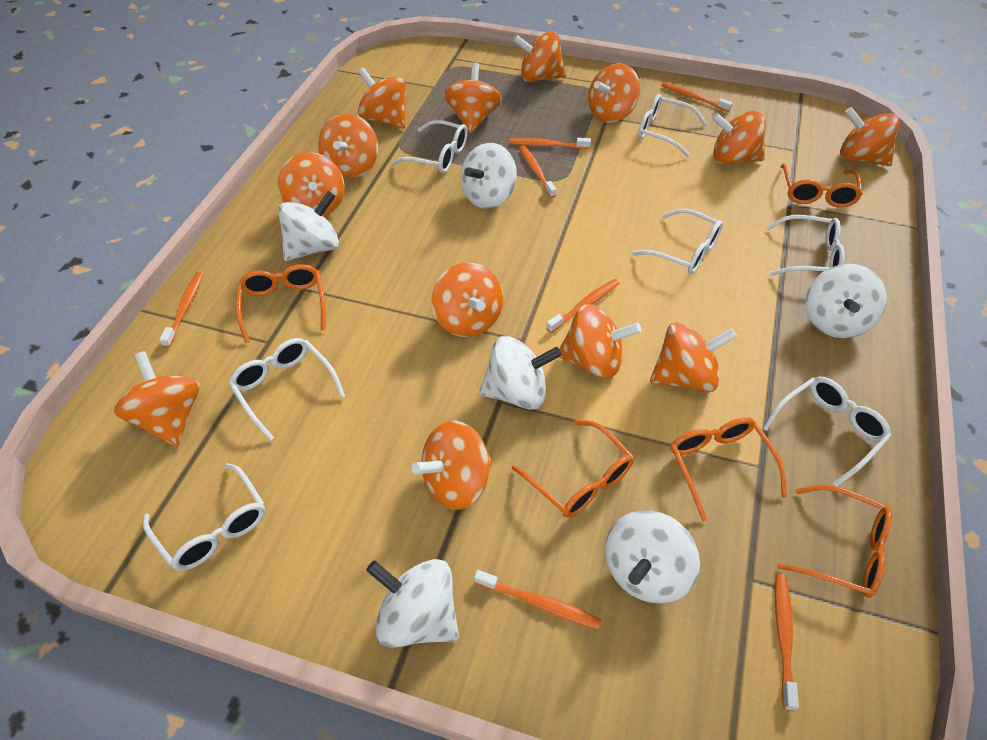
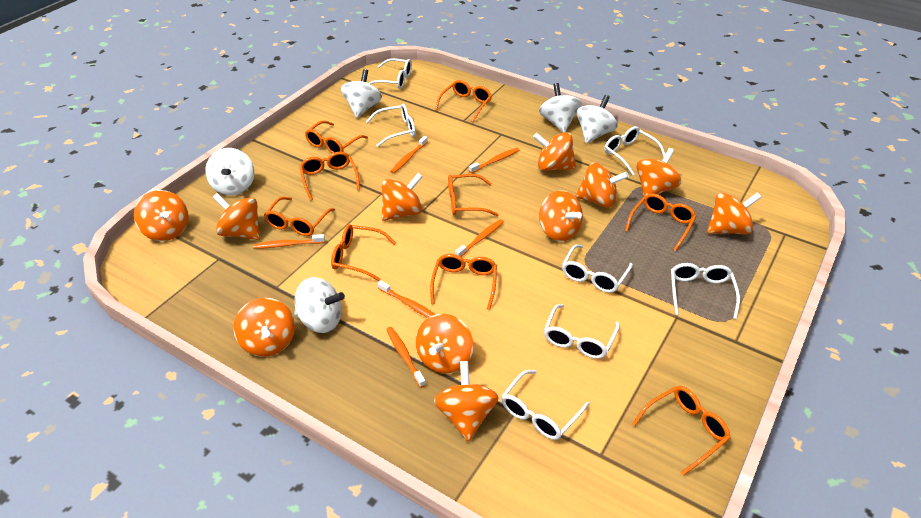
orange glasses: 5 -> 9
orange spinning top: 13 -> 11
orange toothbrush: 7 -> 6
white spinning top: 6 -> 5

